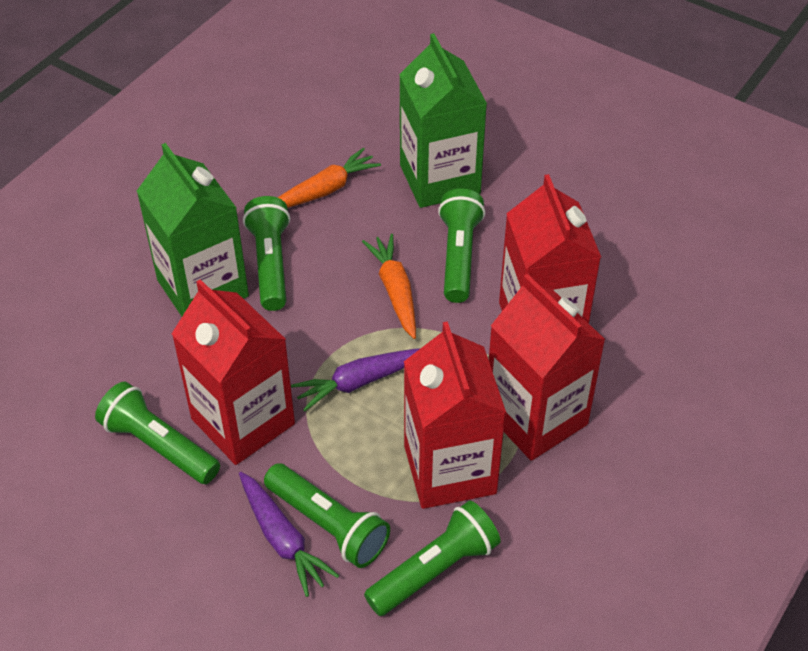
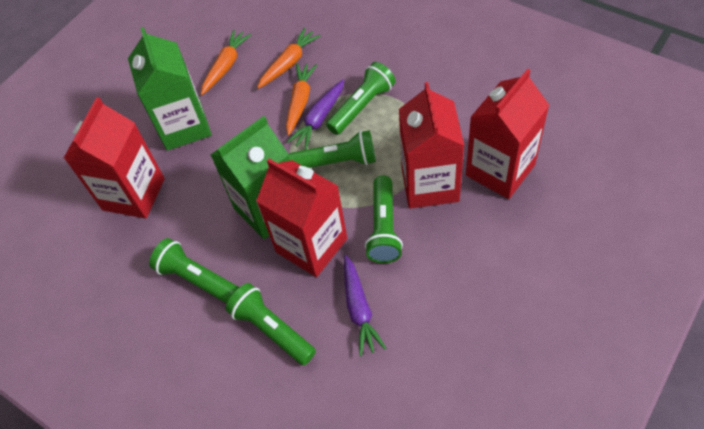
orange carrot: 2 -> 3

